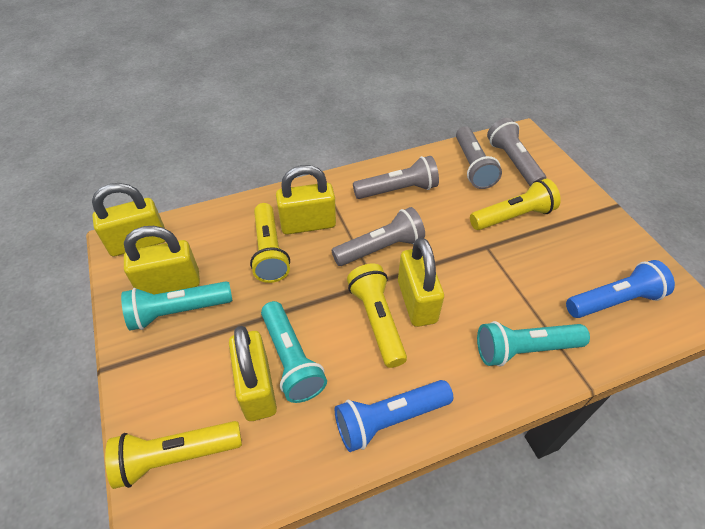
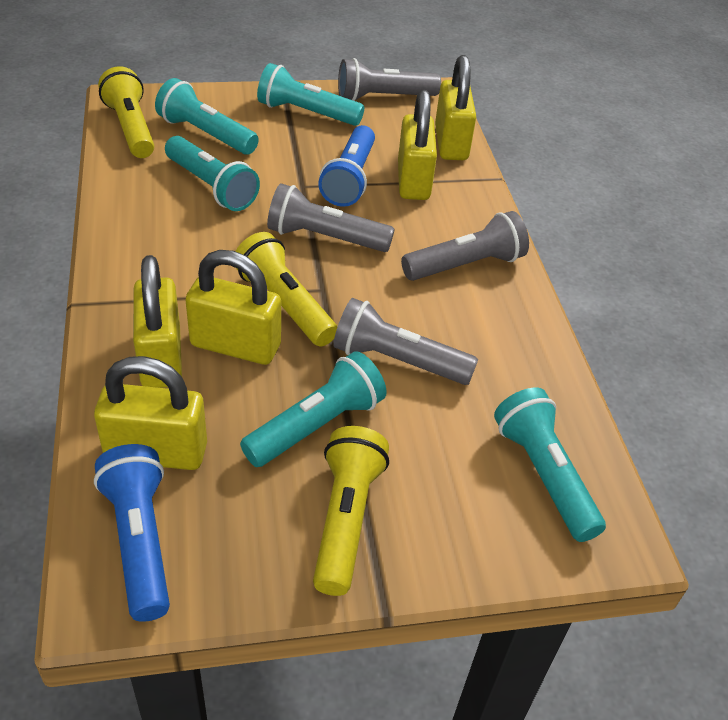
turquoise flashlight: 3 -> 5
yellow flashlight: 4 -> 3

